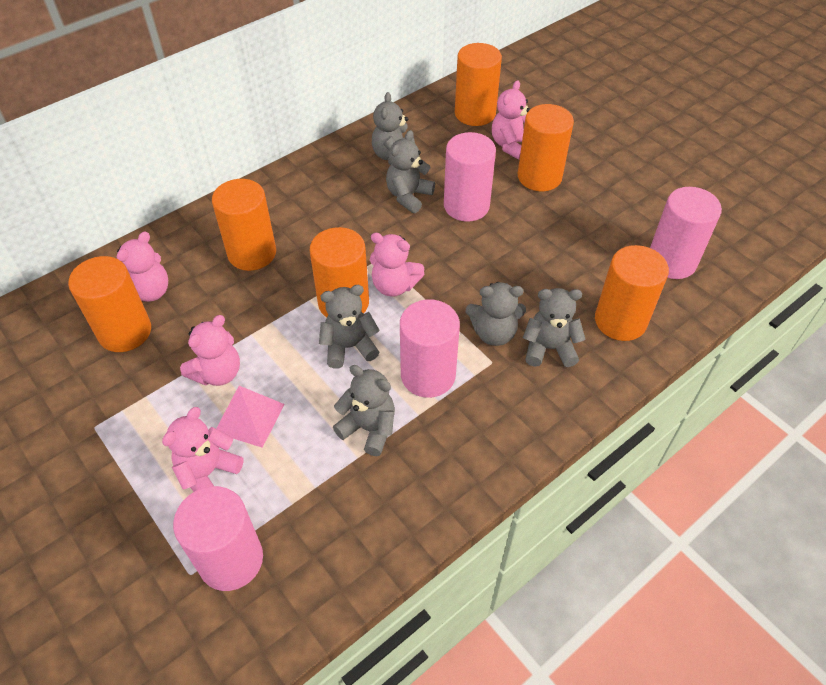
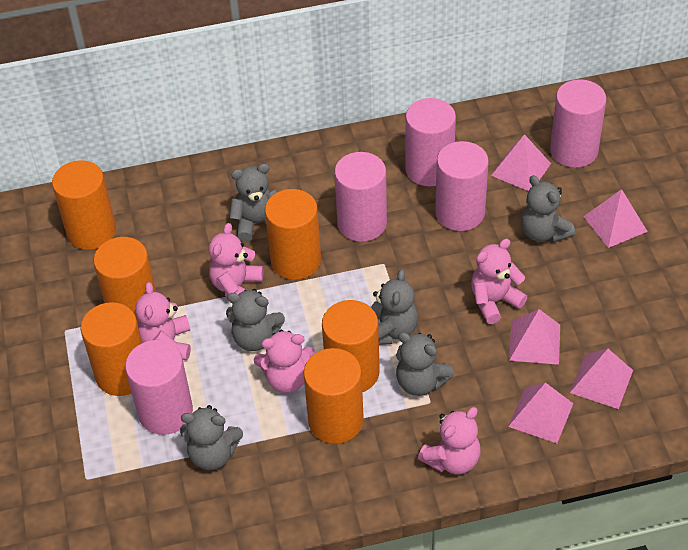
pink cylinder: 4 -> 5
pink pyramid: 1 -> 5

